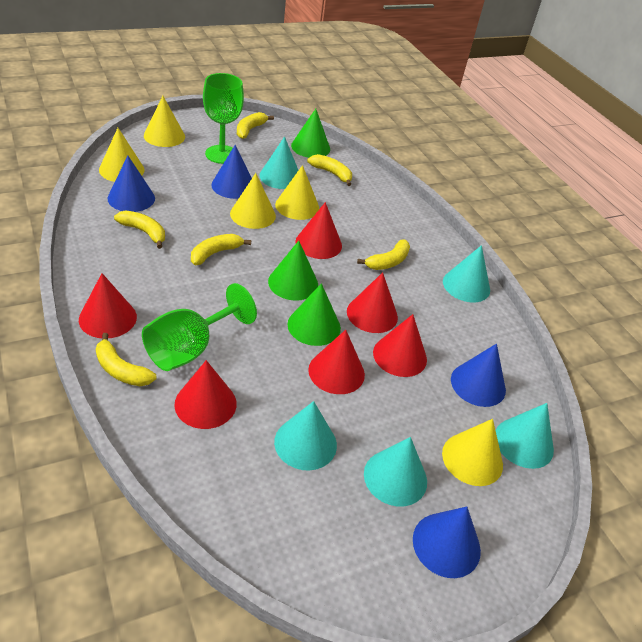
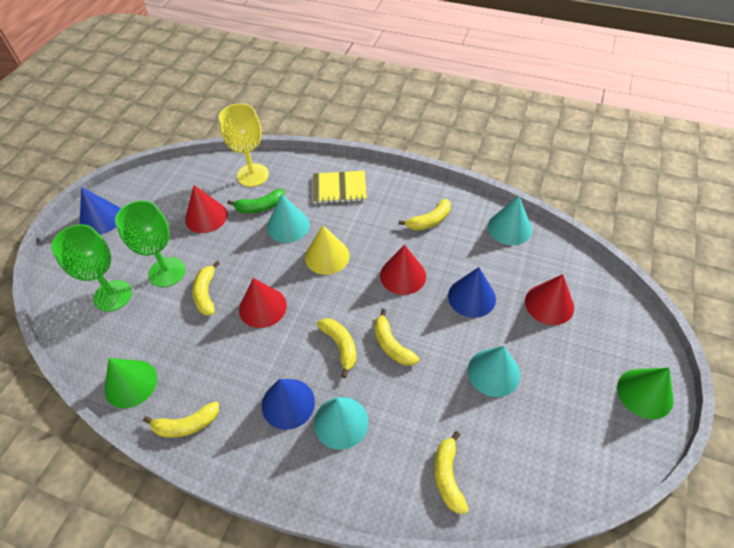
blue cone: 4 -> 3
green banana: 0 -> 1
green cone: 3 -> 2
red cone: 6 -> 4
turquoise cone: 5 -> 4
yellow cone: 5 -> 1
yellow goblet: 0 -> 1
yellow notebook: 0 -> 1

